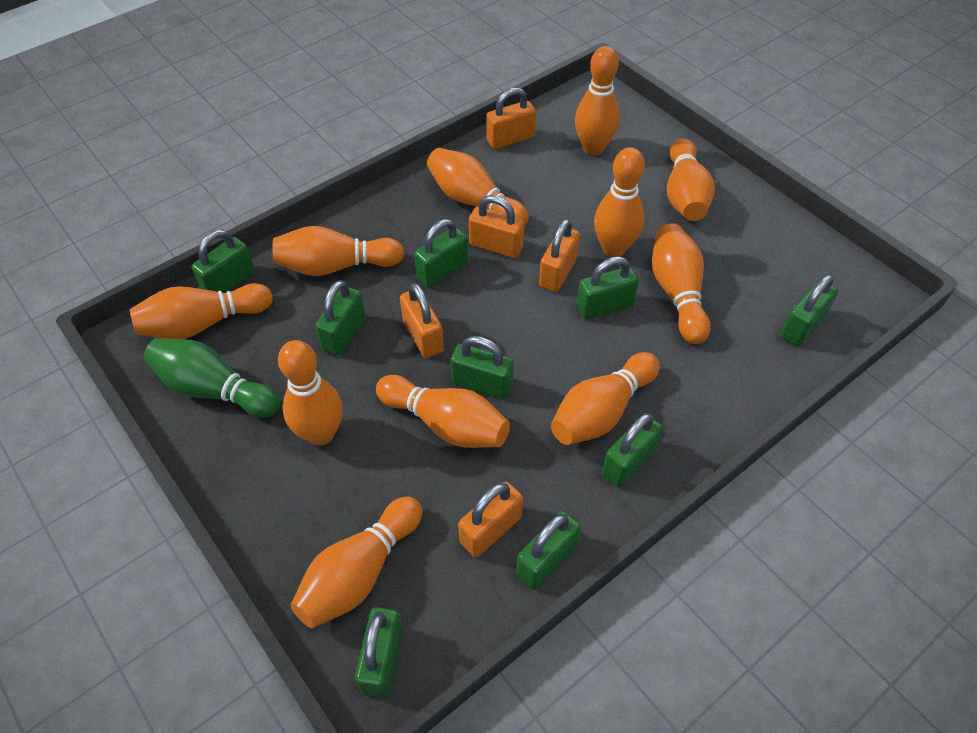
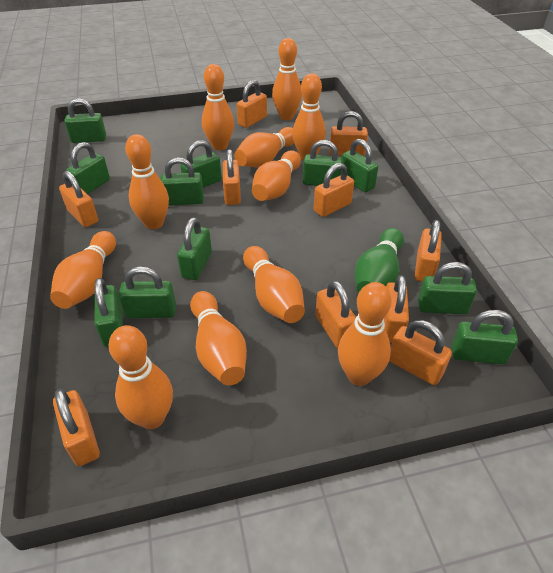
green padlock: 9 -> 11
orange padlock: 5 -> 10

